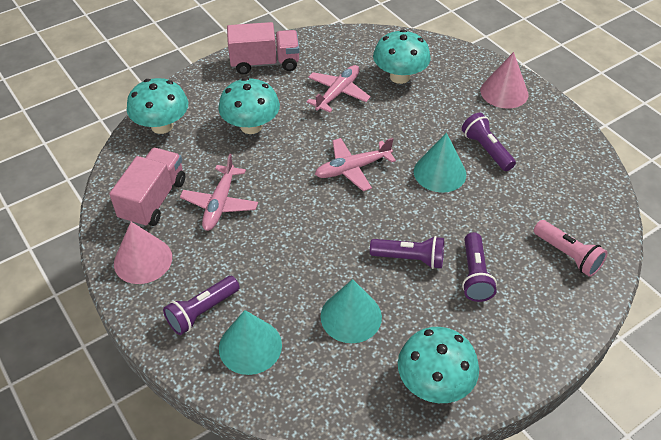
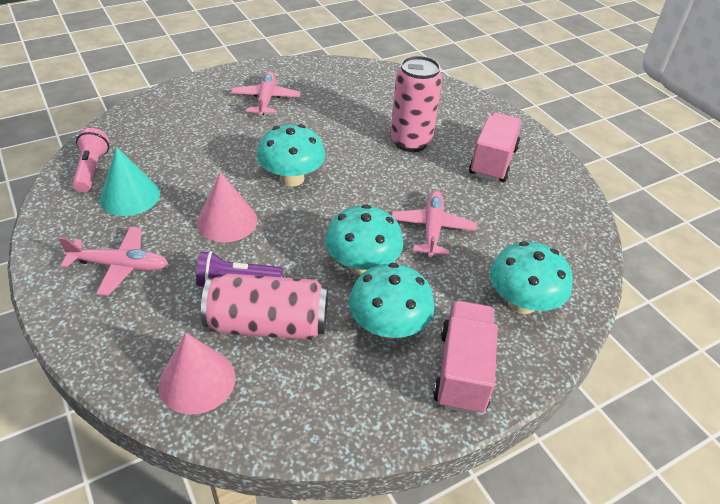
pink can: 0 -> 2
purple flashlight: 4 -> 1
turquoise cone: 3 -> 1

